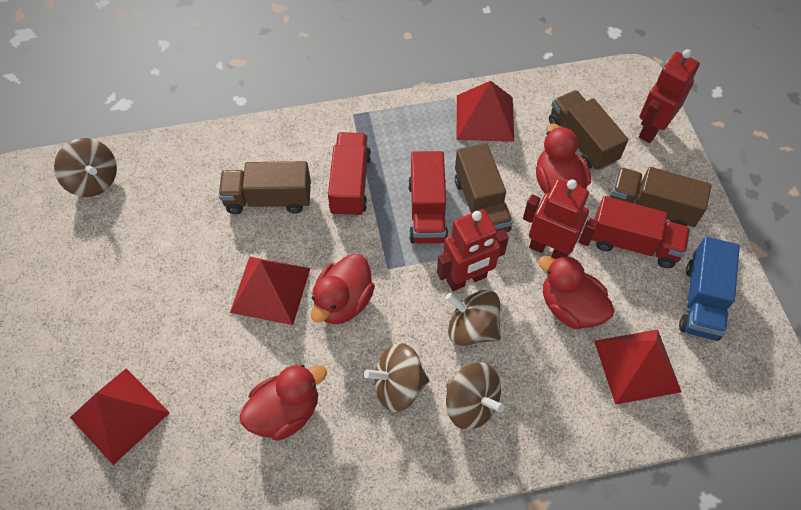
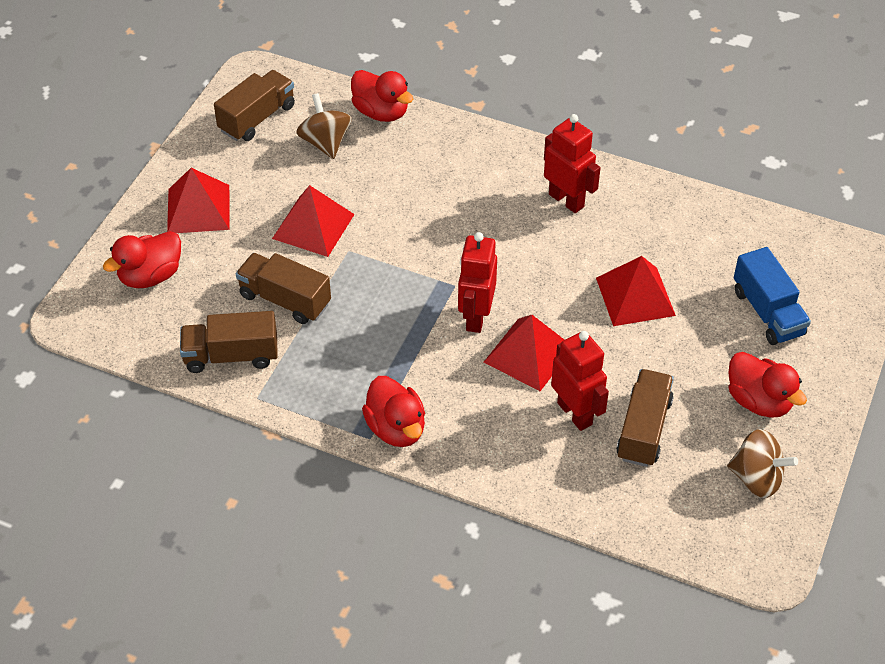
brown spinning top: 4 -> 2
red truck: 3 -> 0

